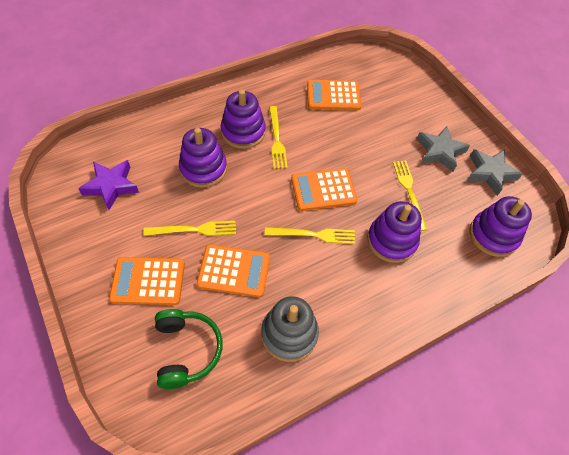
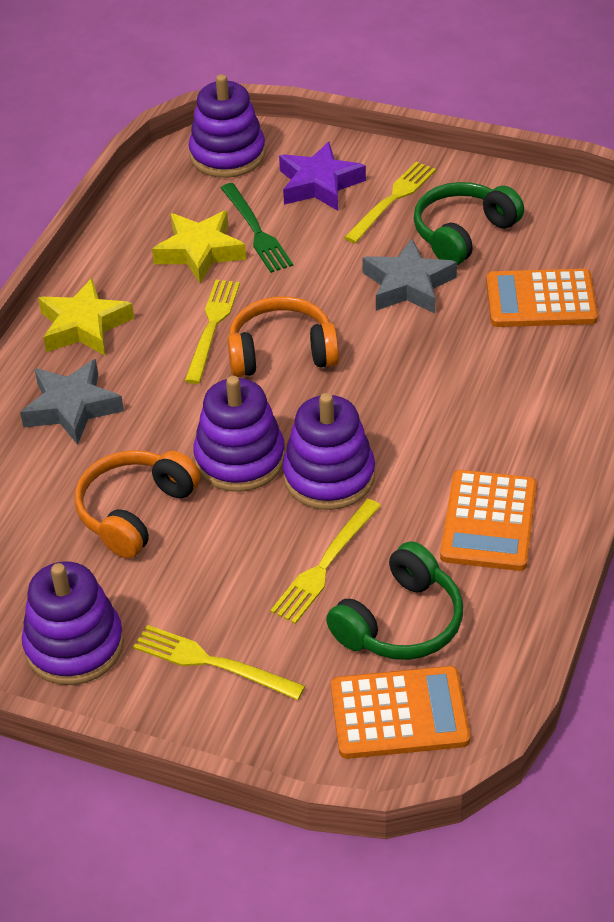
green fork: 0 -> 1
green headphones: 1 -> 2
grey stacking toy: 1 -> 0
orange calculator: 4 -> 3
orange headphones: 0 -> 2
yellow star: 0 -> 2

